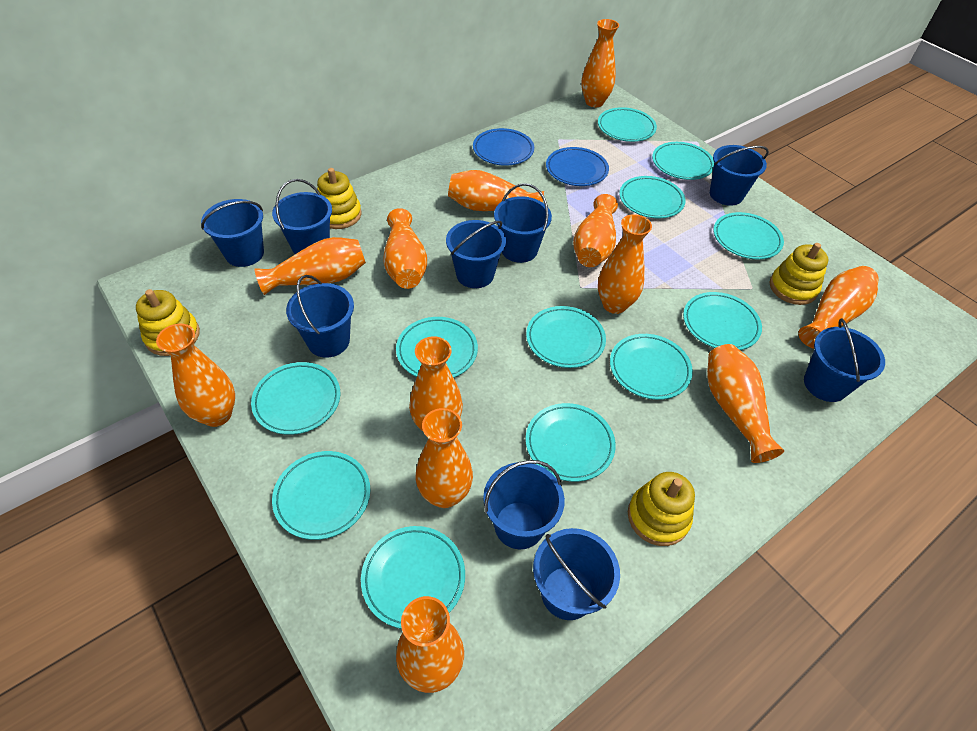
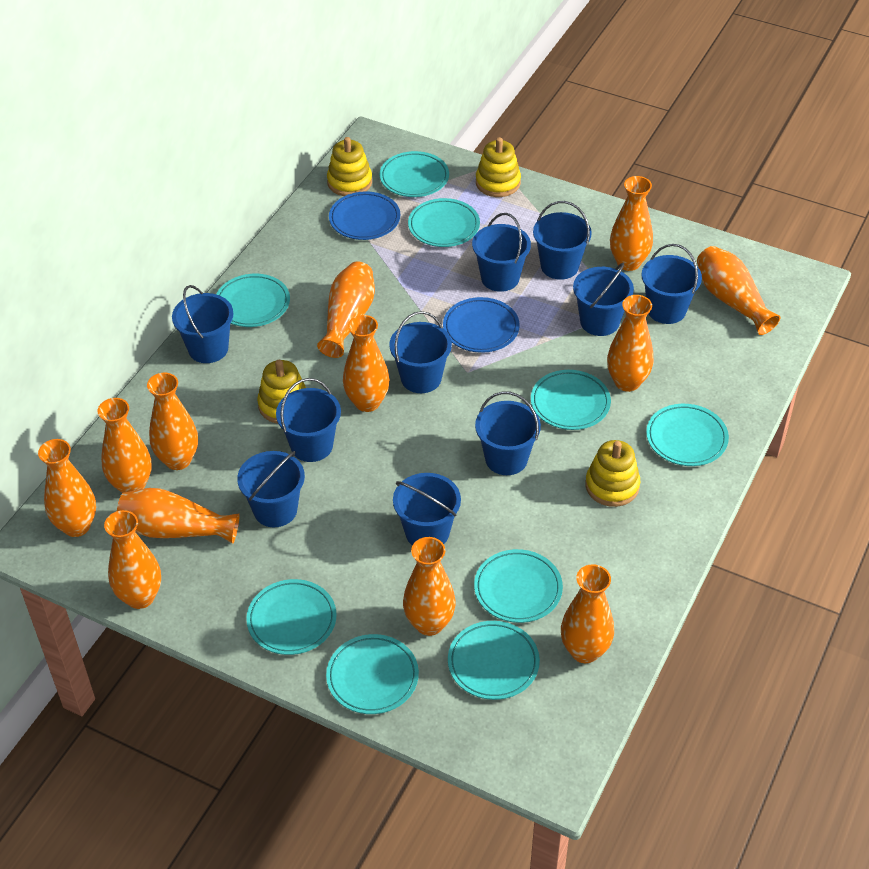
blue bucket: 9 -> 10
turquoise plate: 12 -> 9

